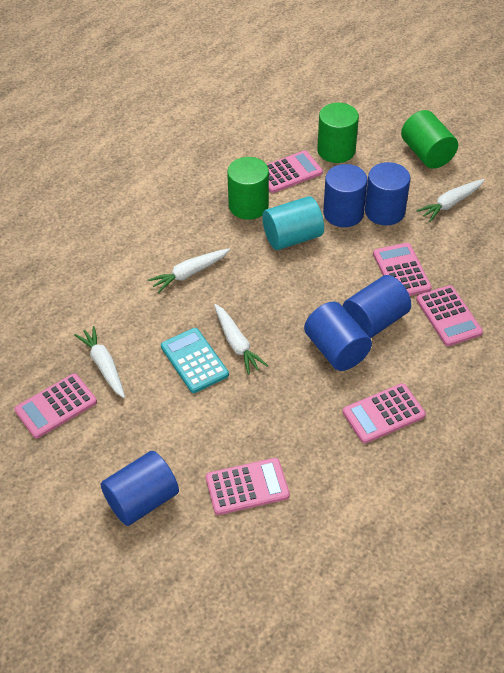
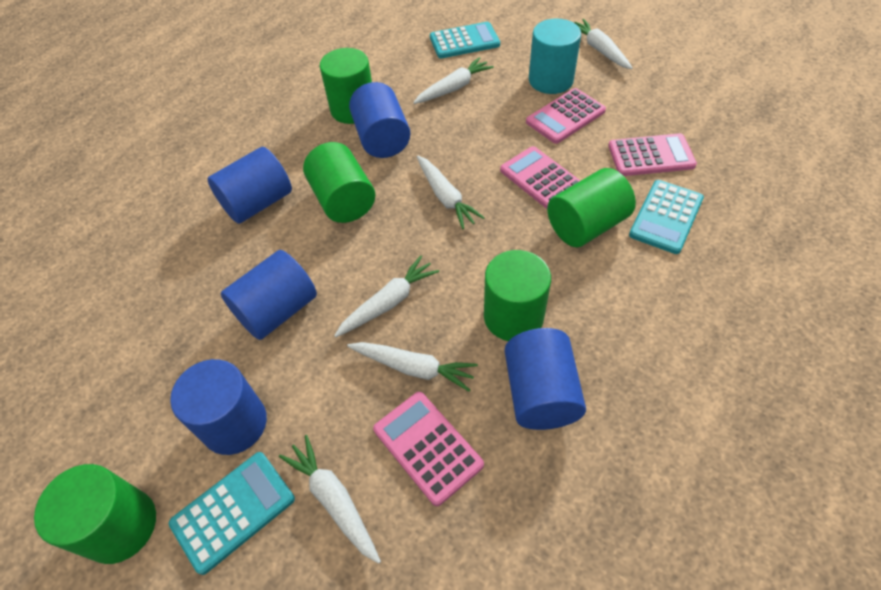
green cylinder: 3 -> 5
pink calculator: 6 -> 4
turquoise calculator: 1 -> 3
white carrot: 4 -> 6

